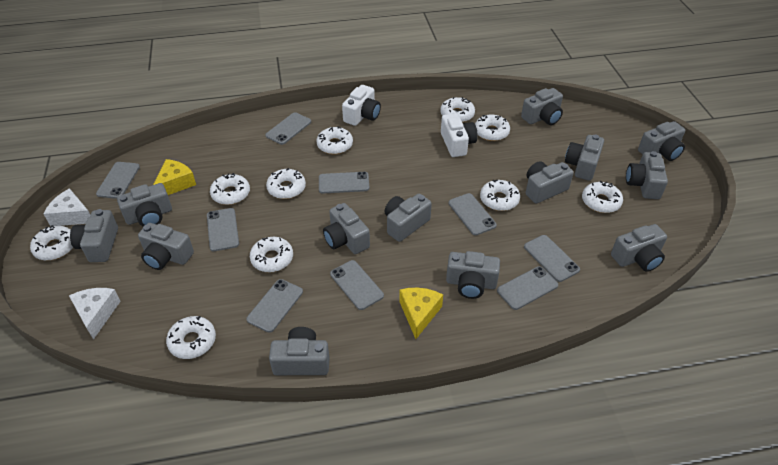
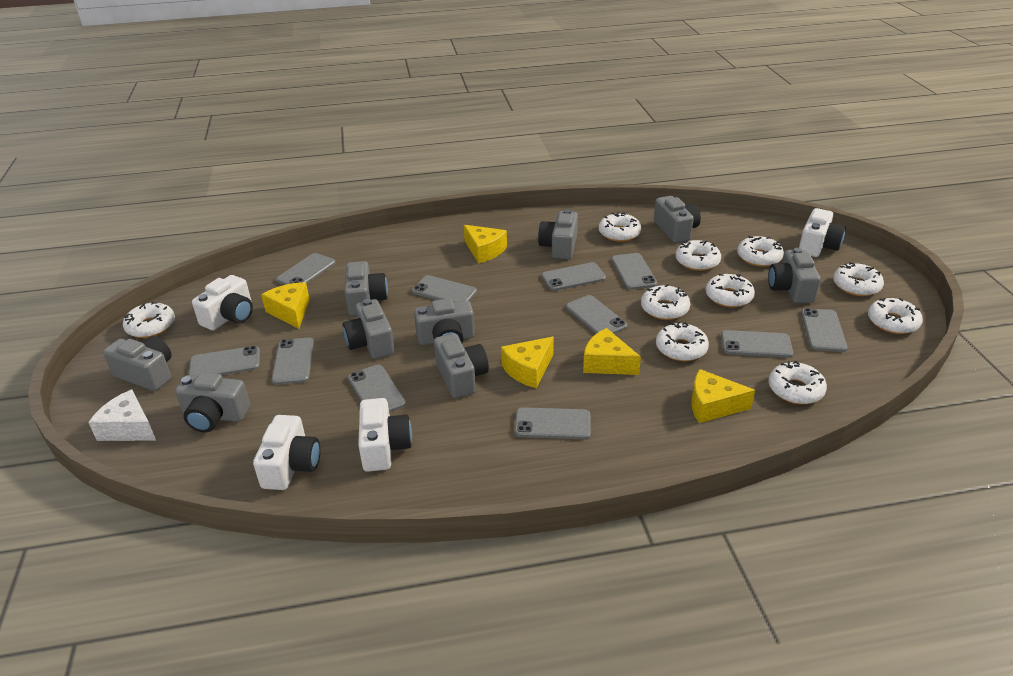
grey camera: 13 -> 9
grey phone: 9 -> 11
white camera: 2 -> 4
white cheese: 2 -> 1
yellow cheese: 2 -> 5

